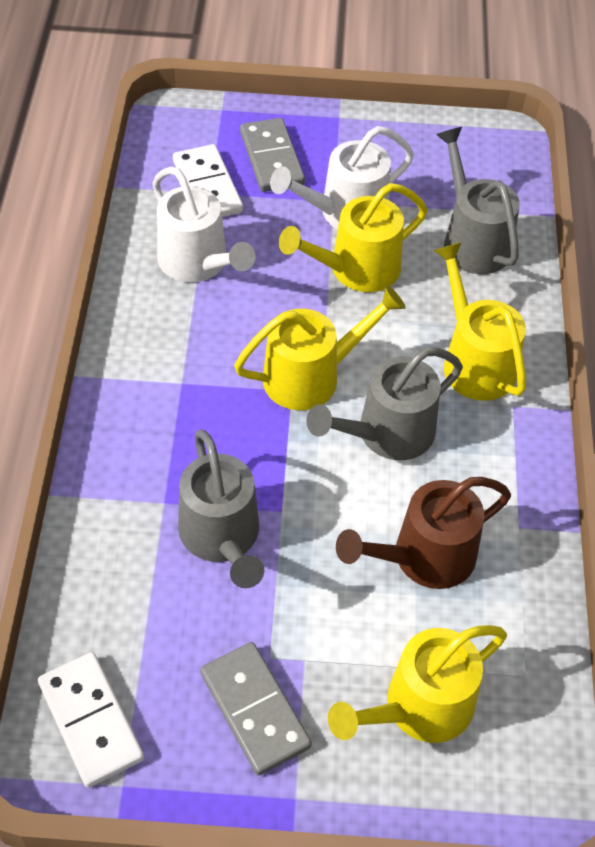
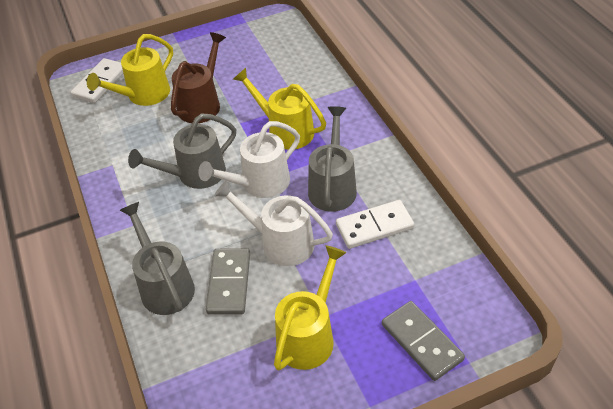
yellow watering can: 4 -> 3

